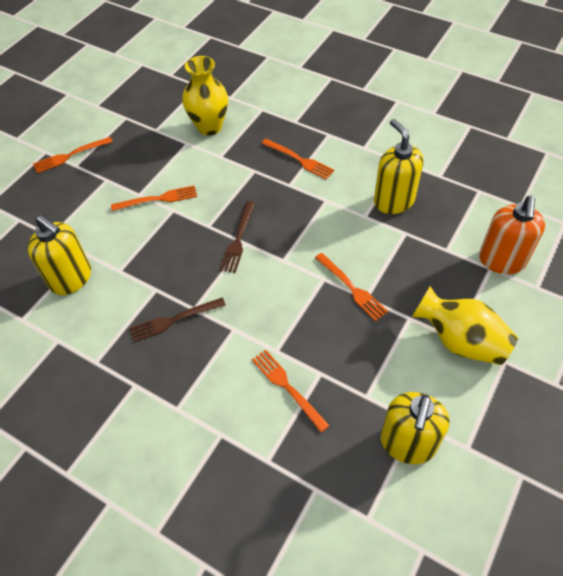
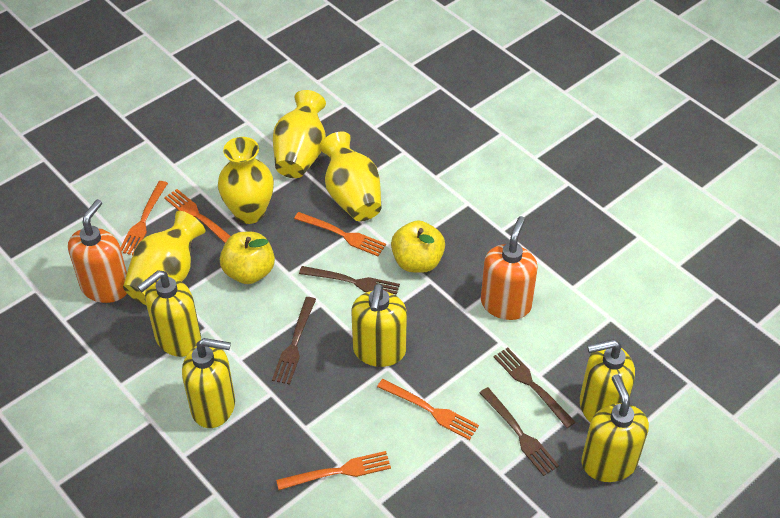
brown fork: 2 -> 4
orange soap dispenser: 1 -> 2
yellow apple: 0 -> 2
yellow soap dispenser: 3 -> 5
yellow vase: 2 -> 4

